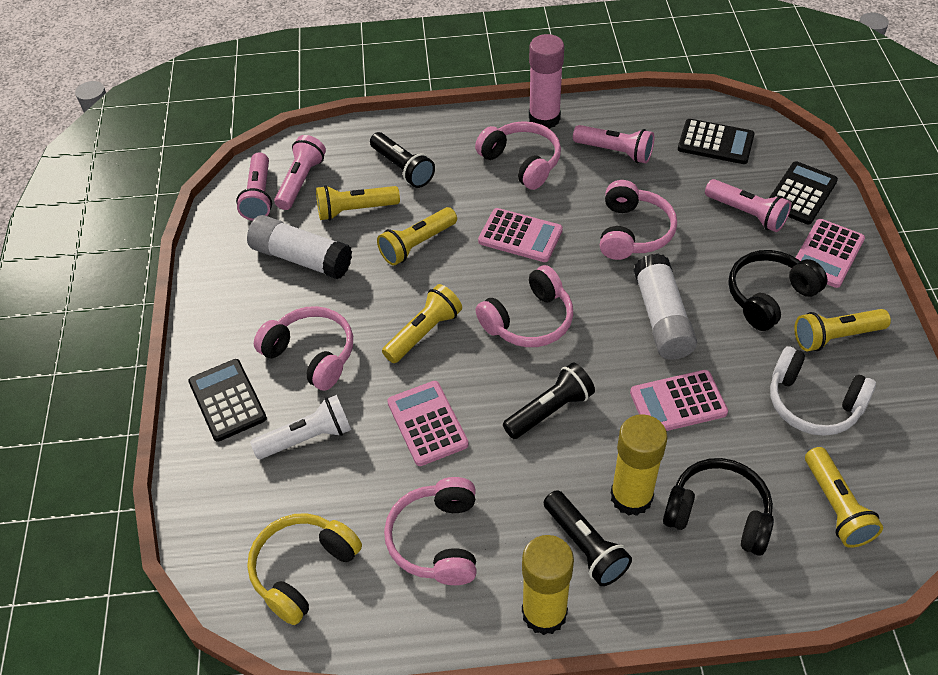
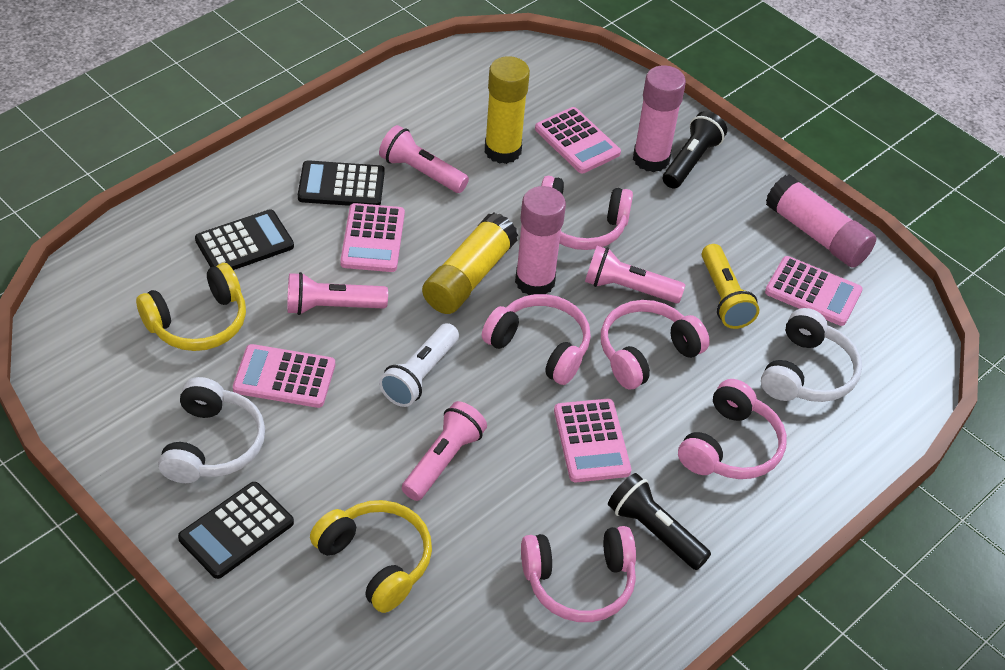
black flashlight: 3 -> 2
black headphones: 2 -> 0
pink calculator: 4 -> 5
pink glue stick: 1 -> 3
white glue stick: 2 -> 0
white headphones: 1 -> 2
yellow flashlight: 5 -> 1
yellow headphones: 1 -> 2

